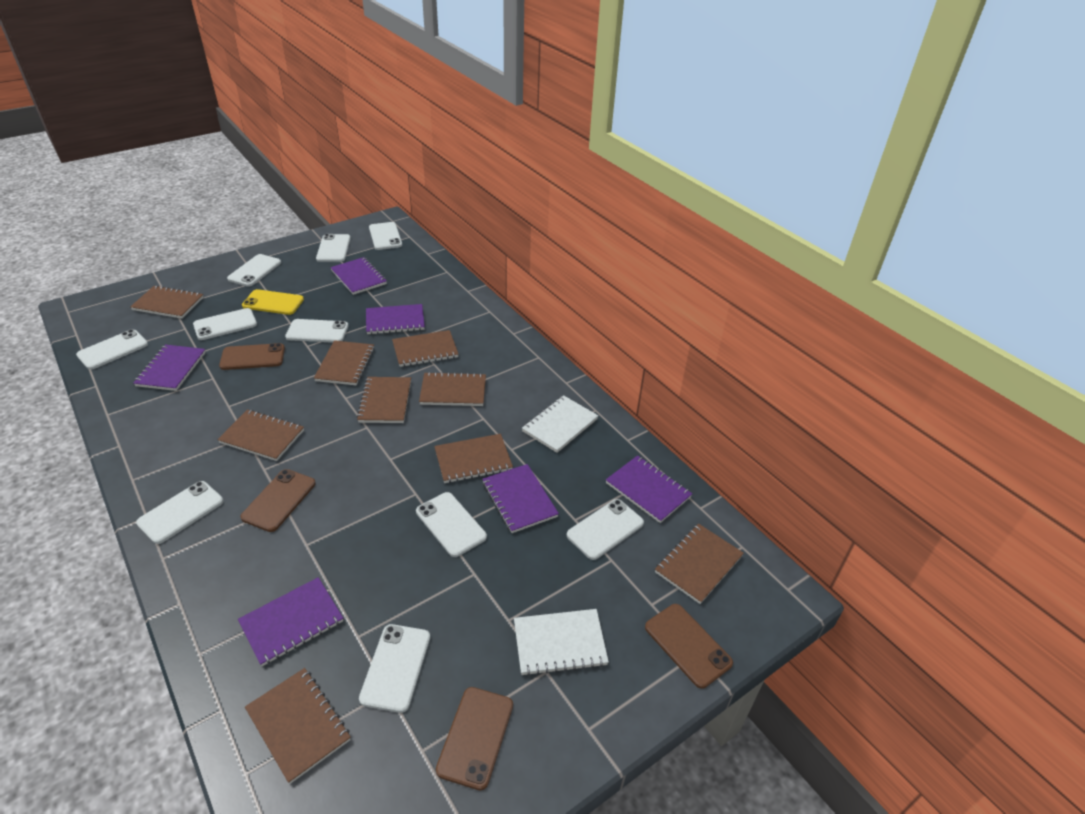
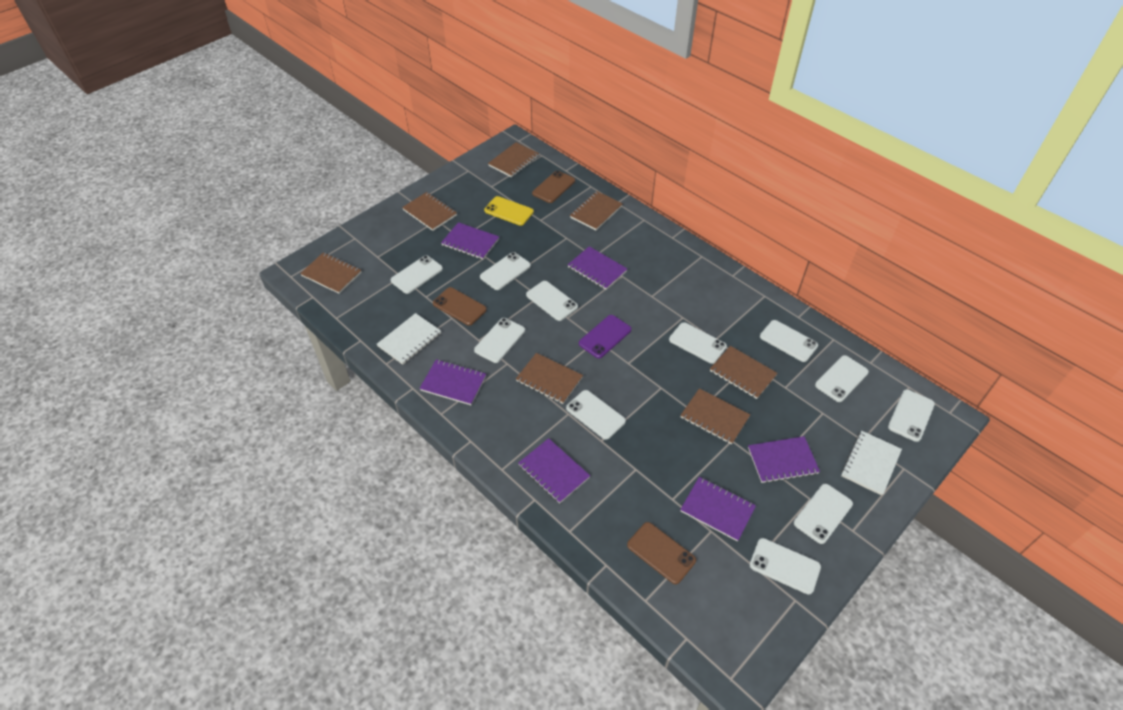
brown notebook: 9 -> 7
brown phone: 4 -> 3
purple phone: 0 -> 1
white phone: 10 -> 11

